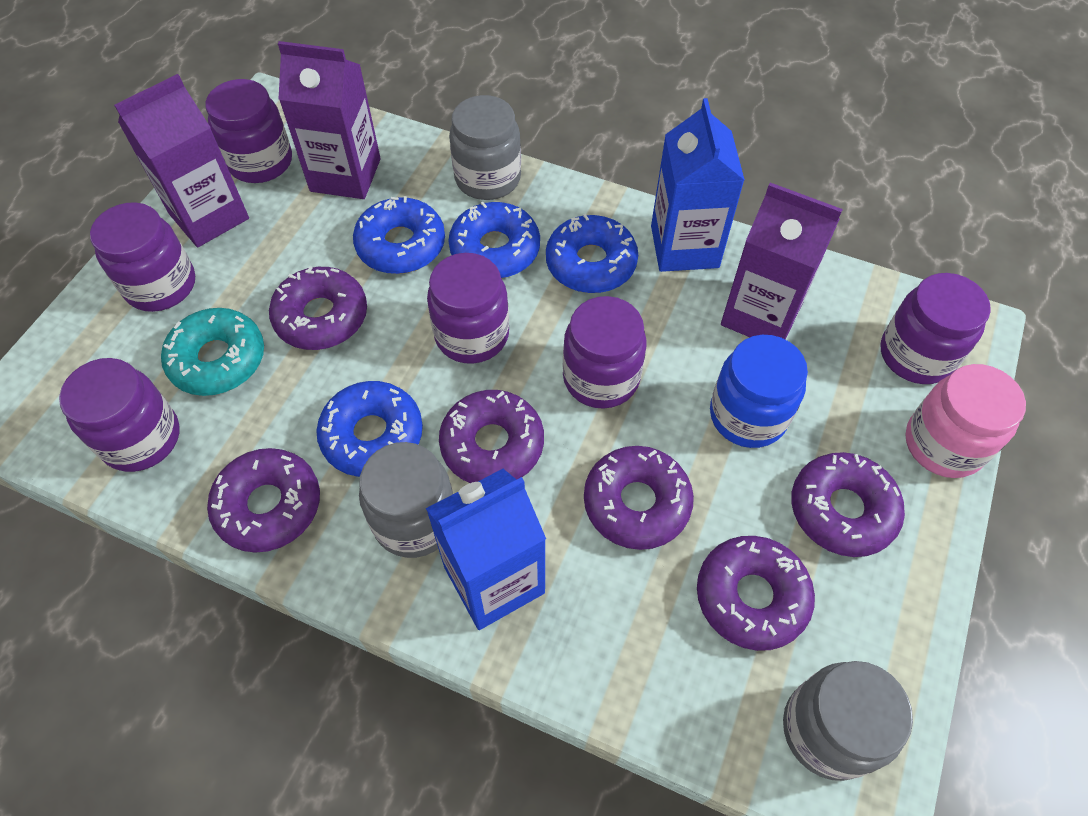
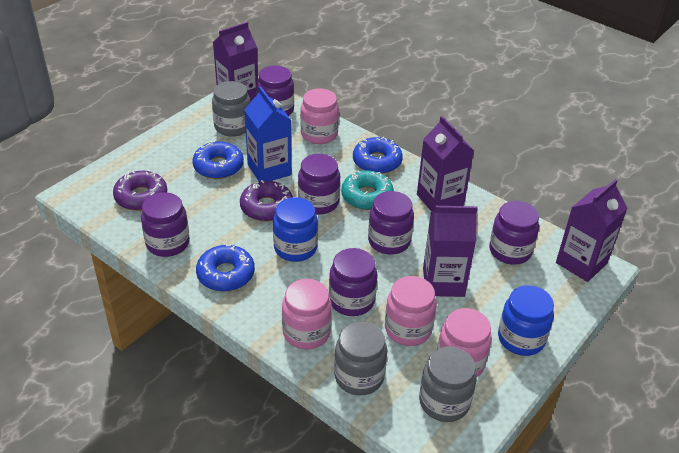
blue carton: 2 -> 1
blue donut: 4 -> 3
blue jar: 1 -> 2
pink jar: 1 -> 4
purple carton: 3 -> 4
purple donut: 6 -> 2

